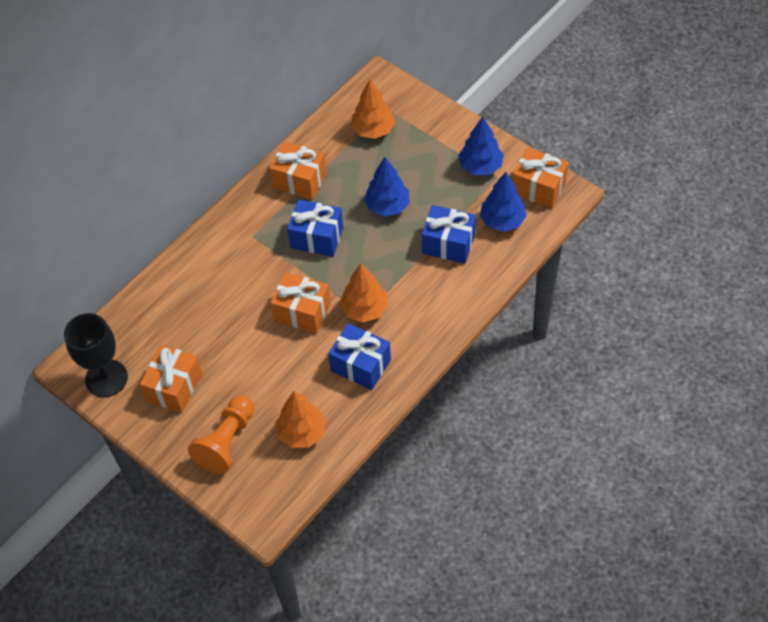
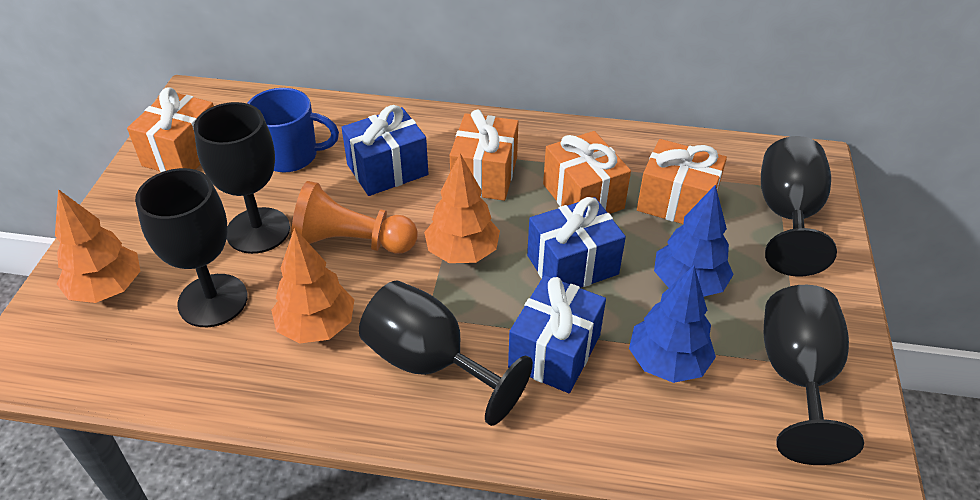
black goblet: 1 -> 5
blue mug: 0 -> 1
blue tree: 3 -> 2

